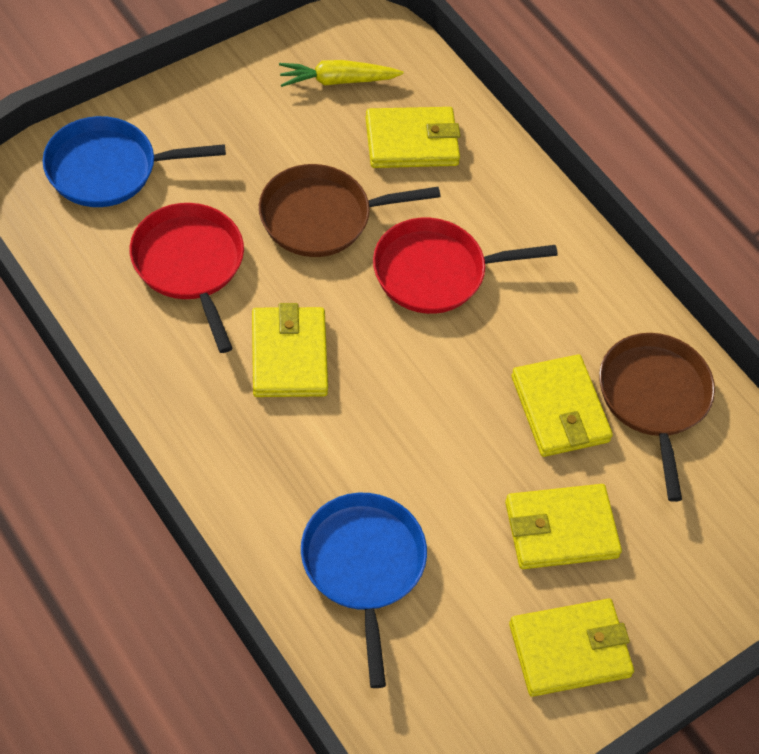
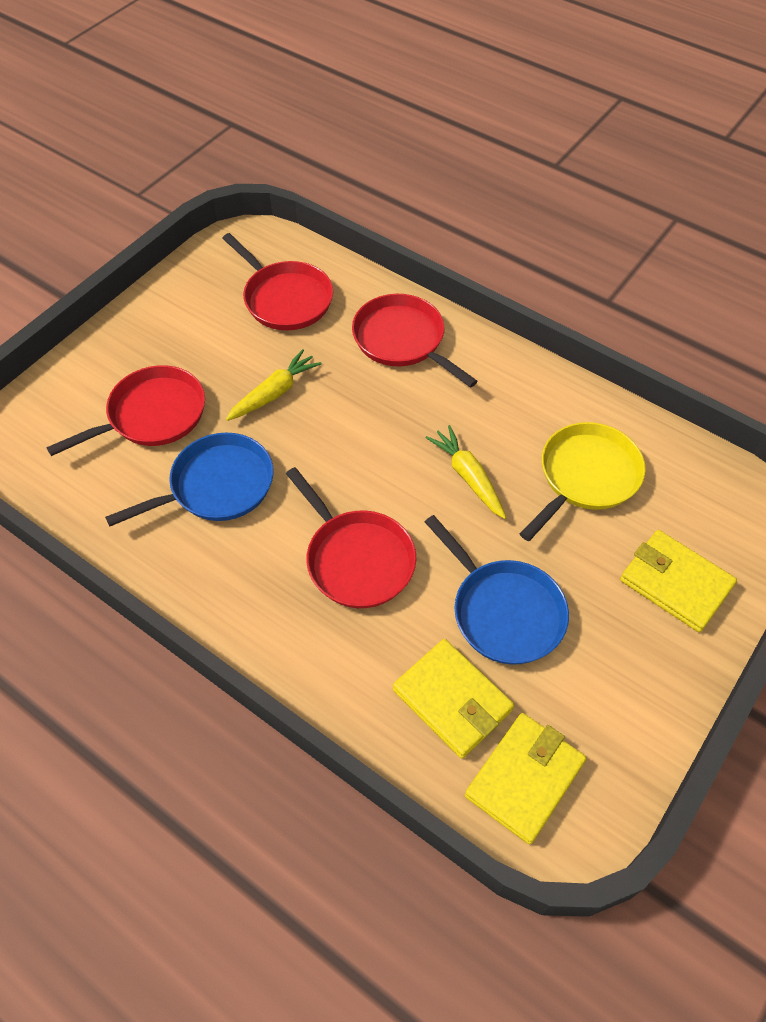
brown pan: 2 -> 0
red pan: 2 -> 4
yellow carrot: 1 -> 2
yellow pan: 0 -> 1
yellow wallet: 5 -> 3

